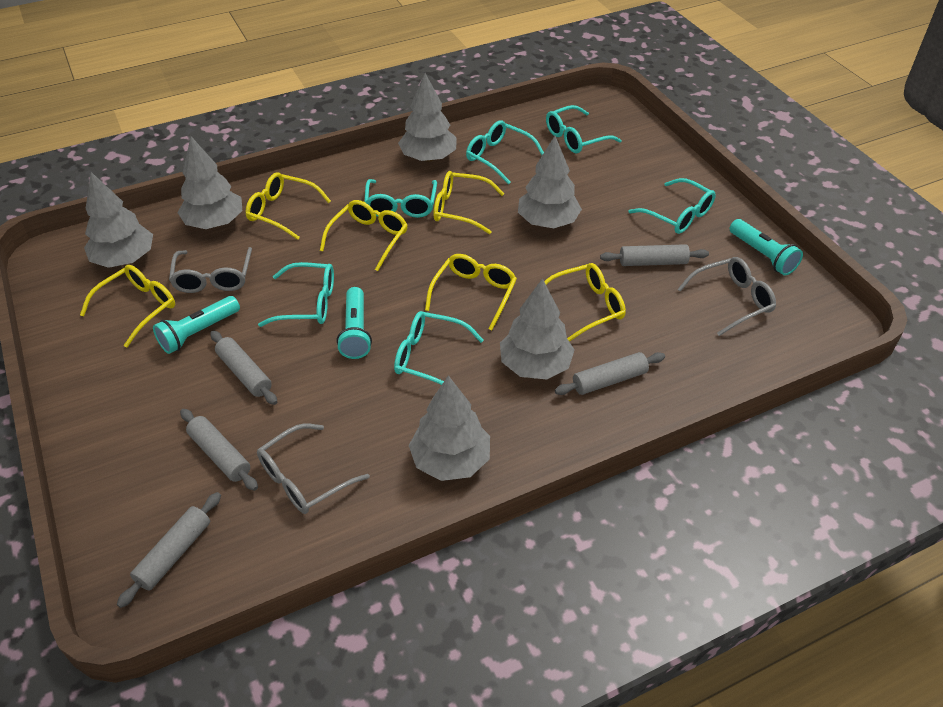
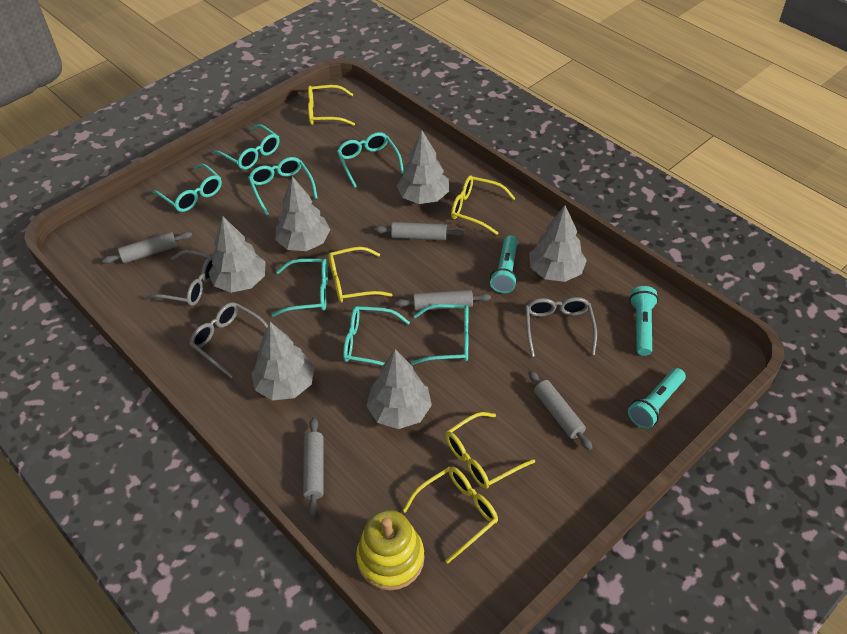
turquoise glasses: 6 -> 7
yellow glasses: 6 -> 5
yellow stacking toy: 0 -> 1

